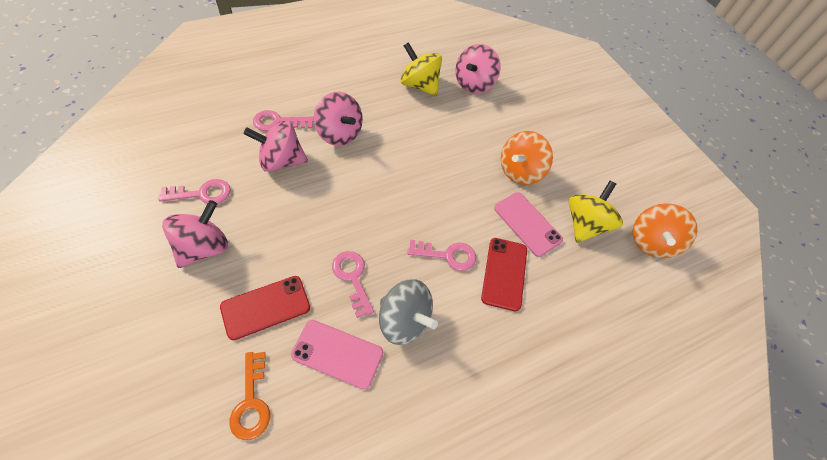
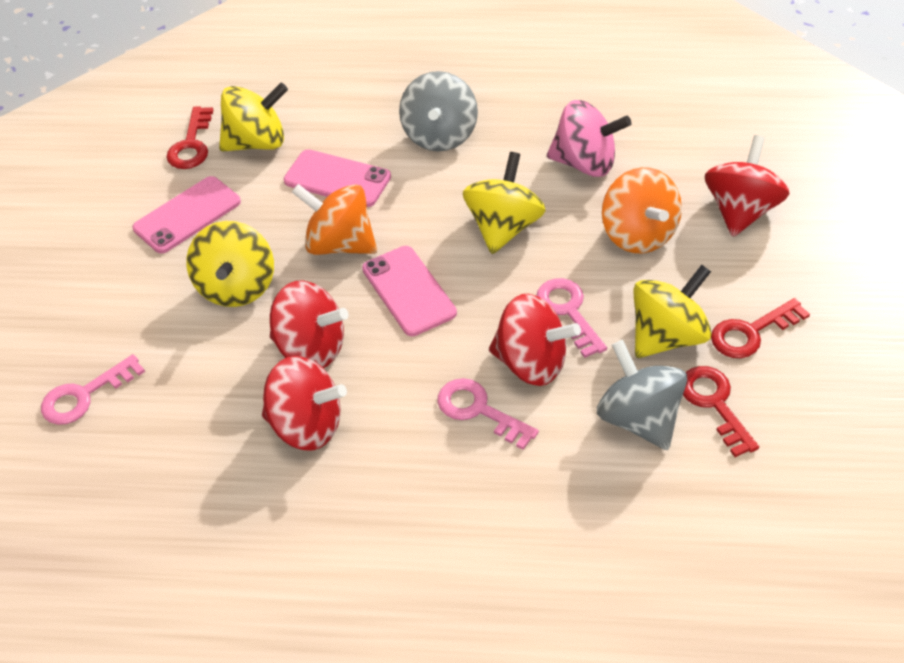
grey spinning top: 1 -> 2
orange key: 1 -> 0
pink key: 4 -> 3
pink phone: 2 -> 3
pink spinning top: 4 -> 1
red key: 0 -> 3
red phone: 2 -> 0
red spinning top: 0 -> 4
yellow spinning top: 2 -> 4

